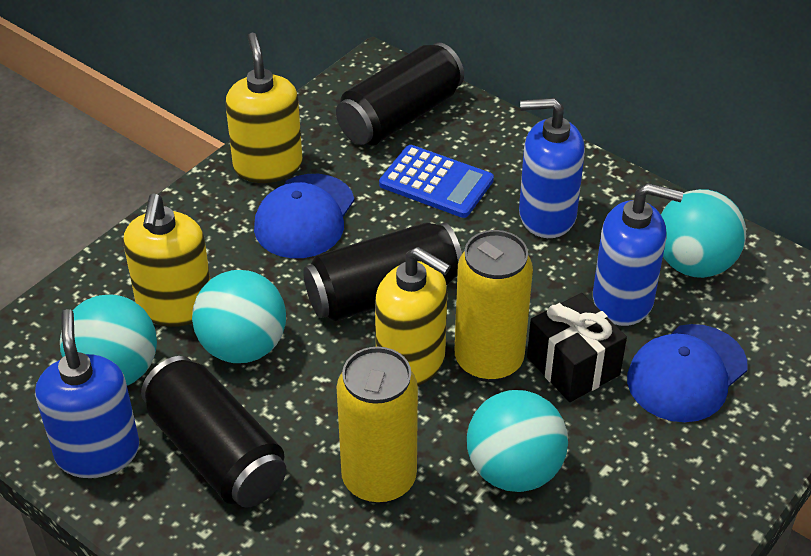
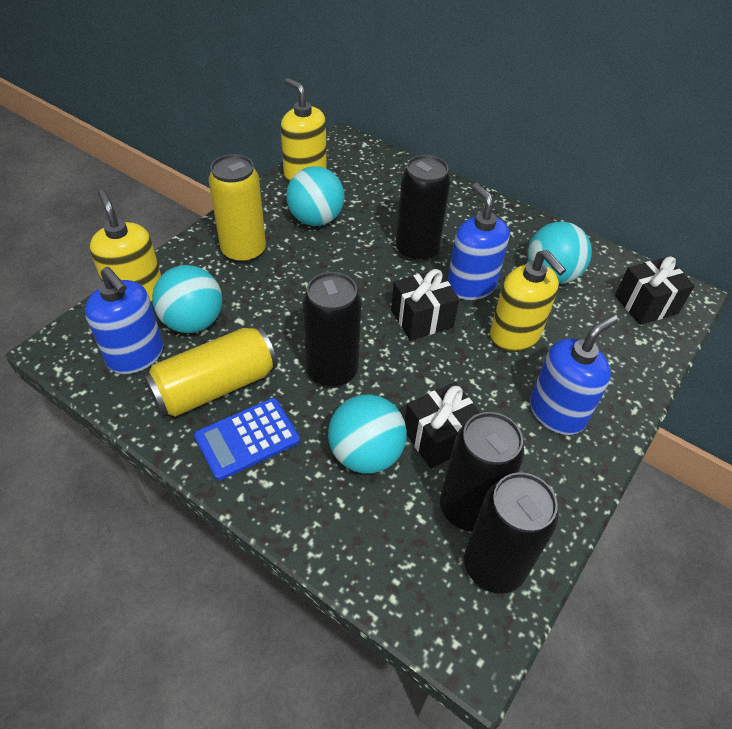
black can: 3 -> 4
black gift: 1 -> 3
blue cap: 2 -> 0

